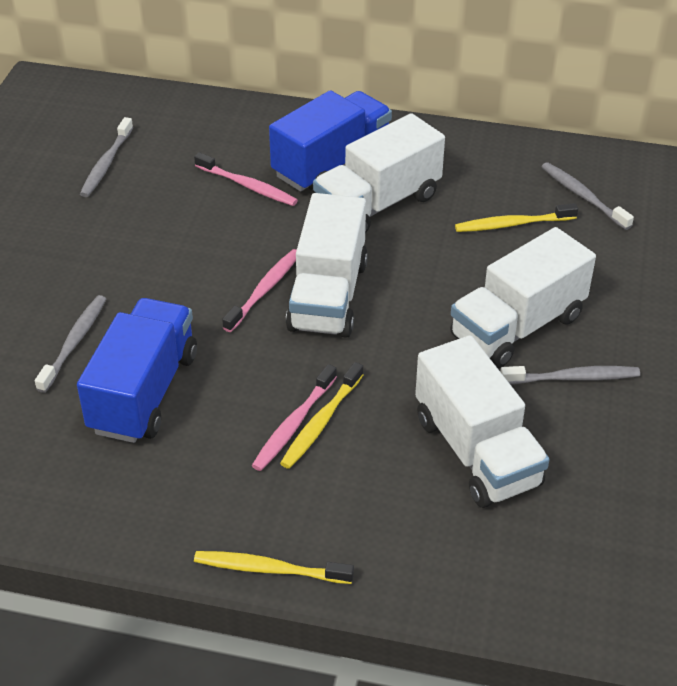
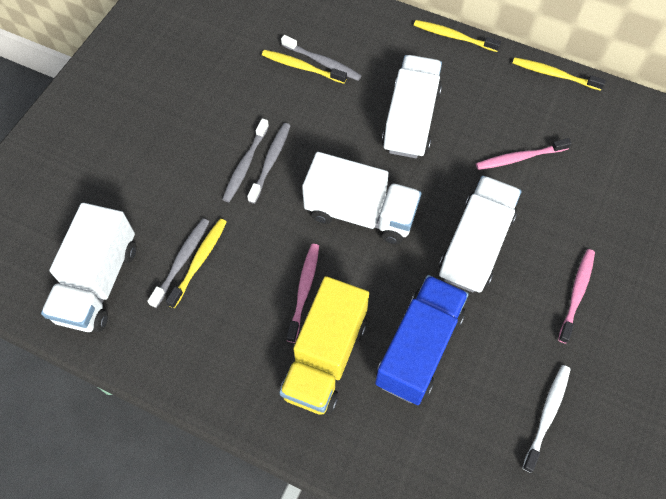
blue truck: 2 -> 1
white toothbrush: 0 -> 1
yellow toothbrush: 3 -> 4
yellow truck: 0 -> 1

